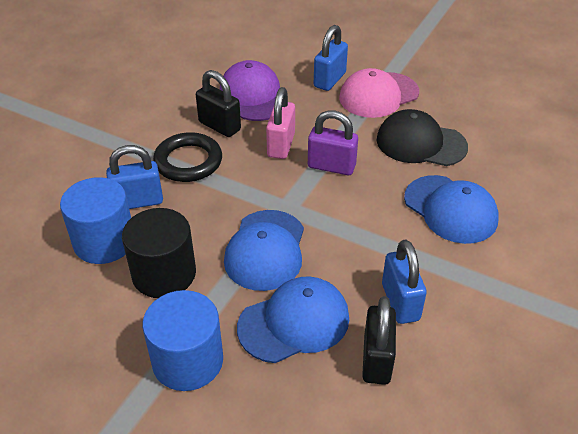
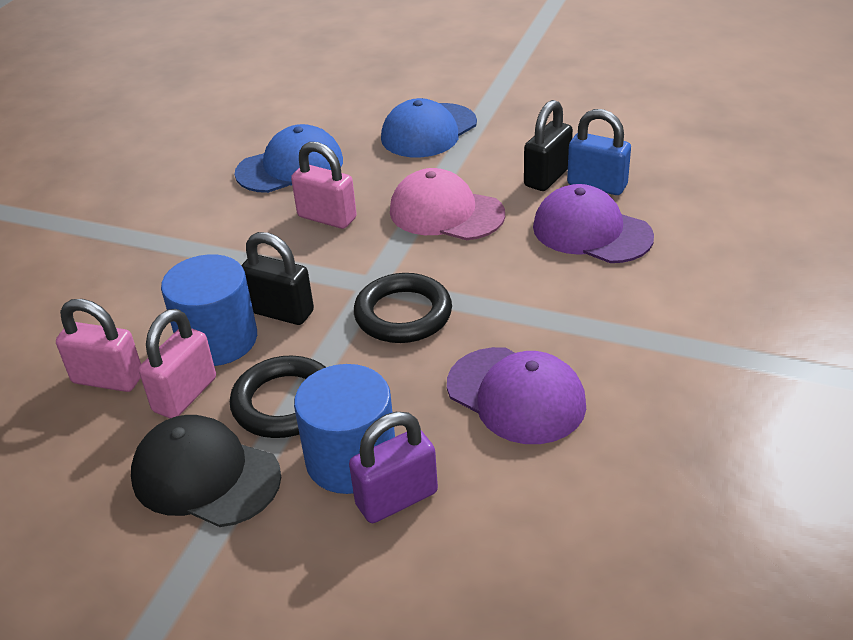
black cylinder: 1 -> 0
black ring: 1 -> 2
blue cap: 3 -> 2
blue padlock: 3 -> 1
pink padlock: 1 -> 3
purple cap: 1 -> 2

